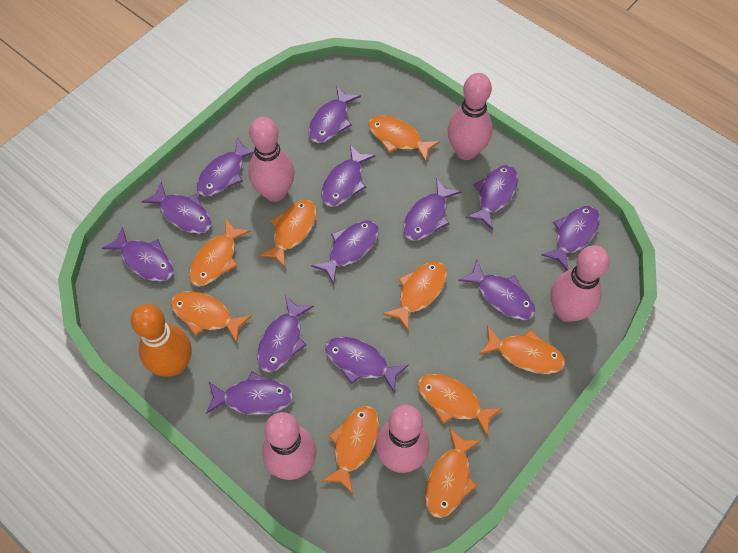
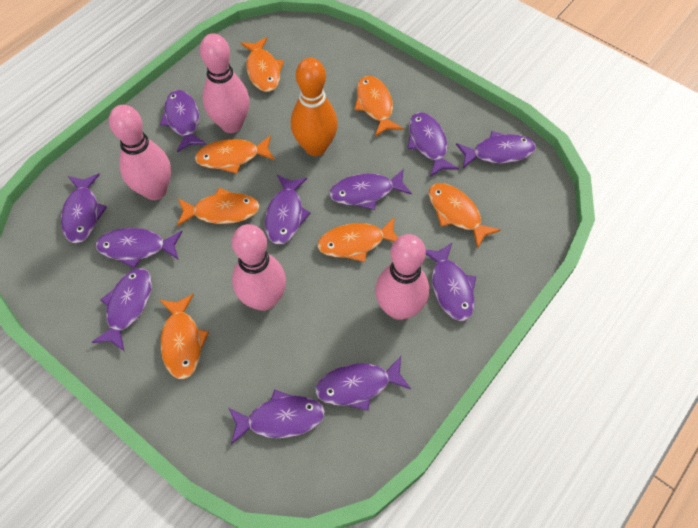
orange fish: 9 -> 7
pink bowling pin: 5 -> 4
purple fish: 13 -> 11

